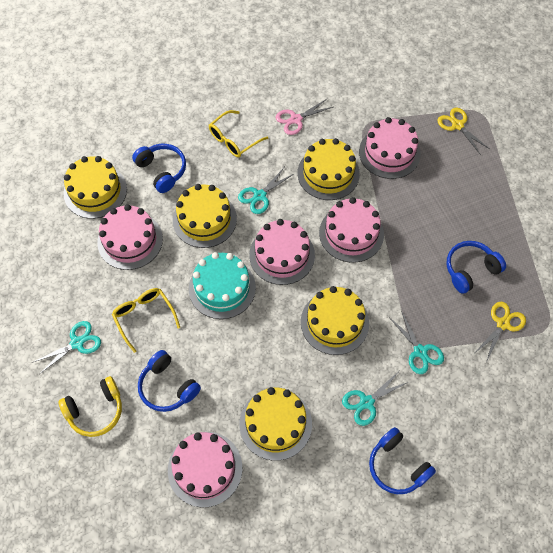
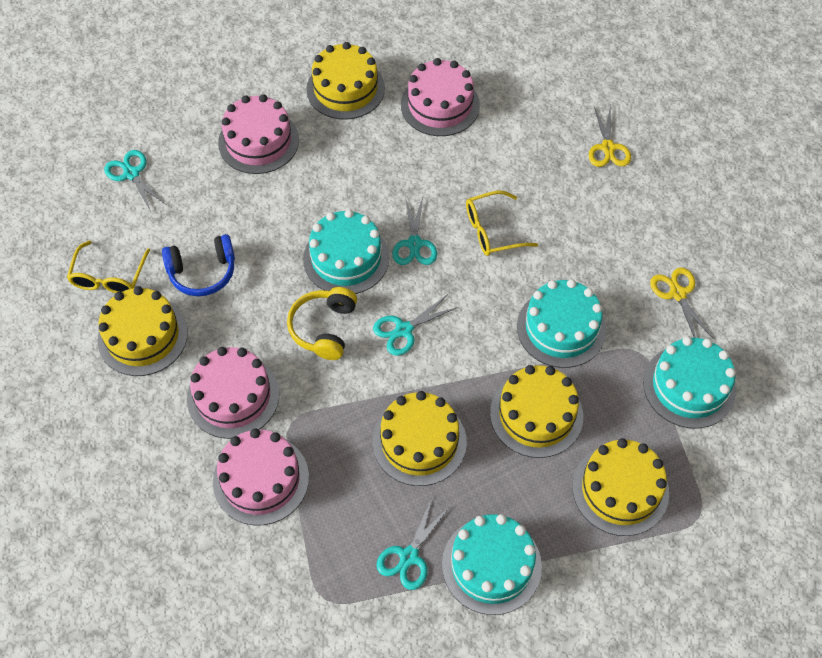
blue headphones: 4 -> 1
pink cake: 5 -> 4
pink scissors: 1 -> 0
turquoise cake: 1 -> 4

